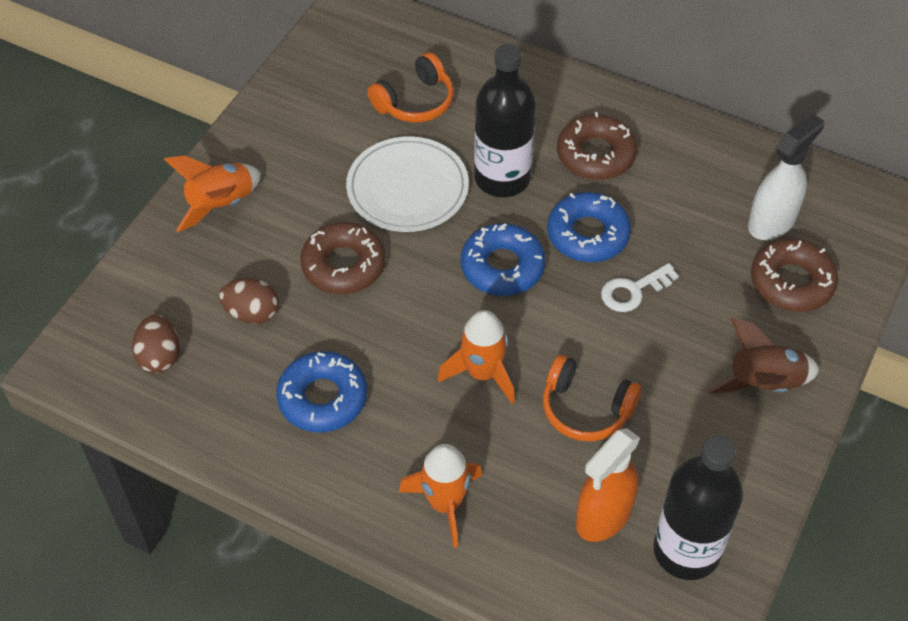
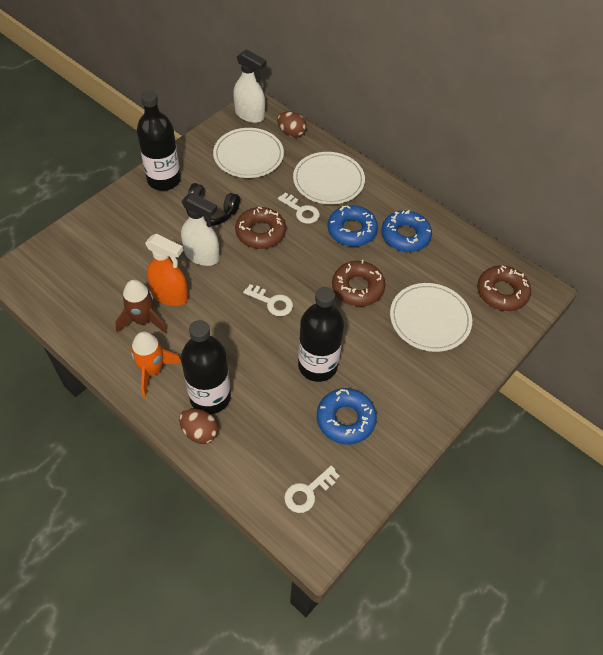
black bottle: 2 -> 3
black headphones: 0 -> 1
orange headphones: 2 -> 0
orange rocket: 3 -> 1
white key: 1 -> 3
white plate: 1 -> 3
white spray bottle: 1 -> 2

